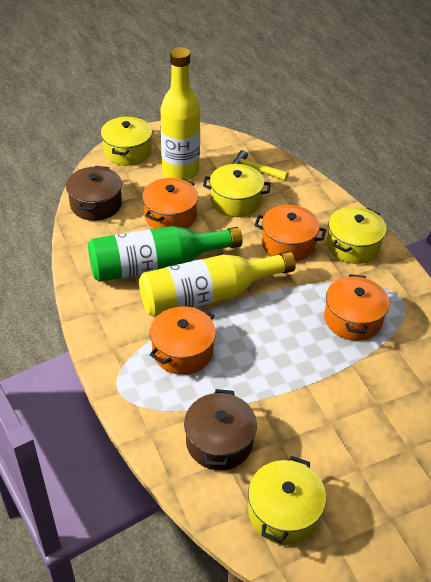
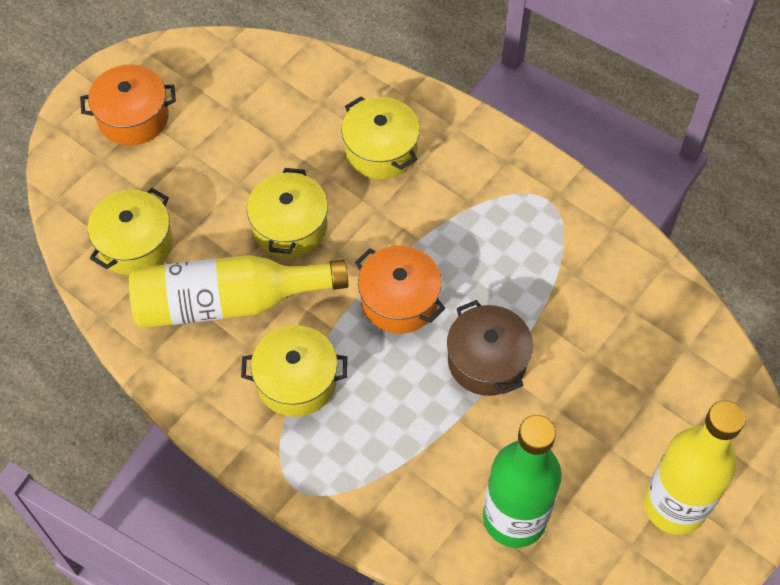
brown pot: 2 -> 1
orange pot: 4 -> 2
yellow hammer: 1 -> 0

